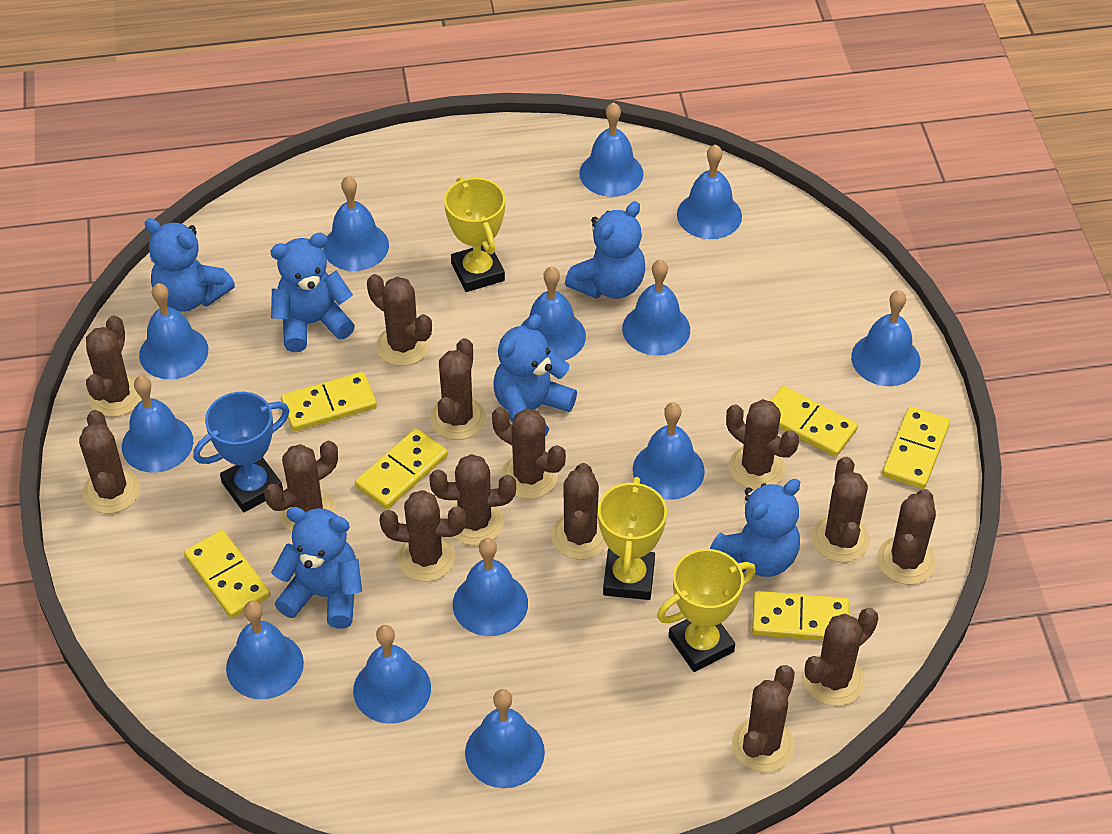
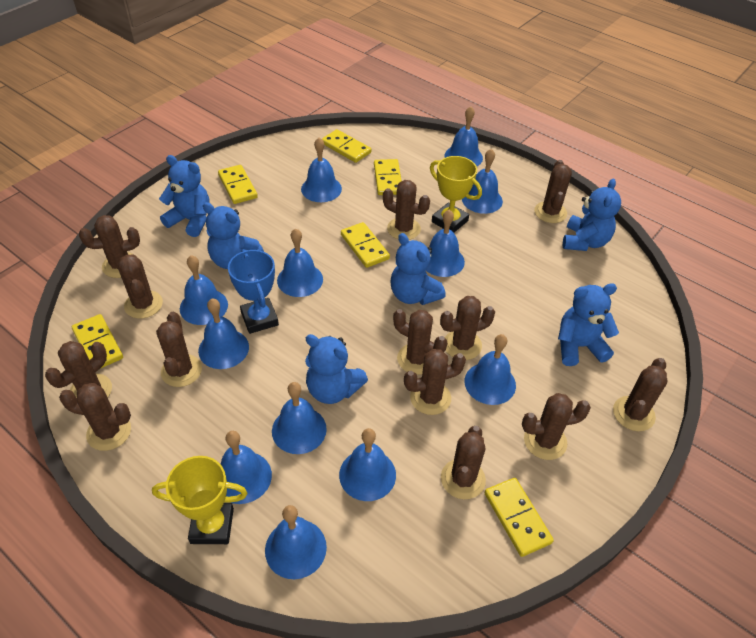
blue bell: 13 -> 12
brown cactus: 14 -> 13
yellow trophy: 3 -> 2

